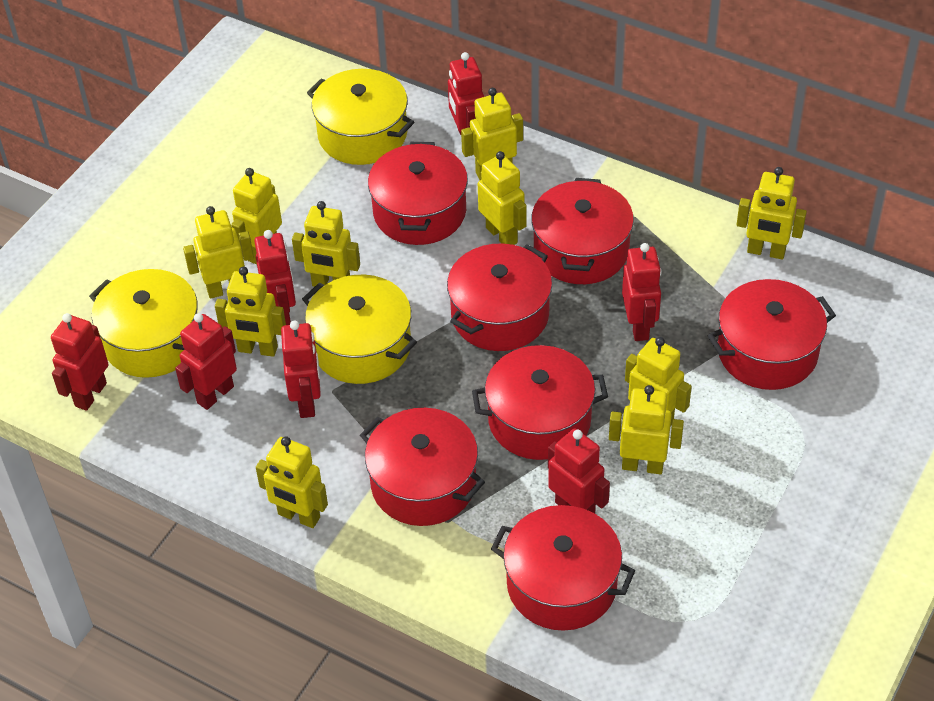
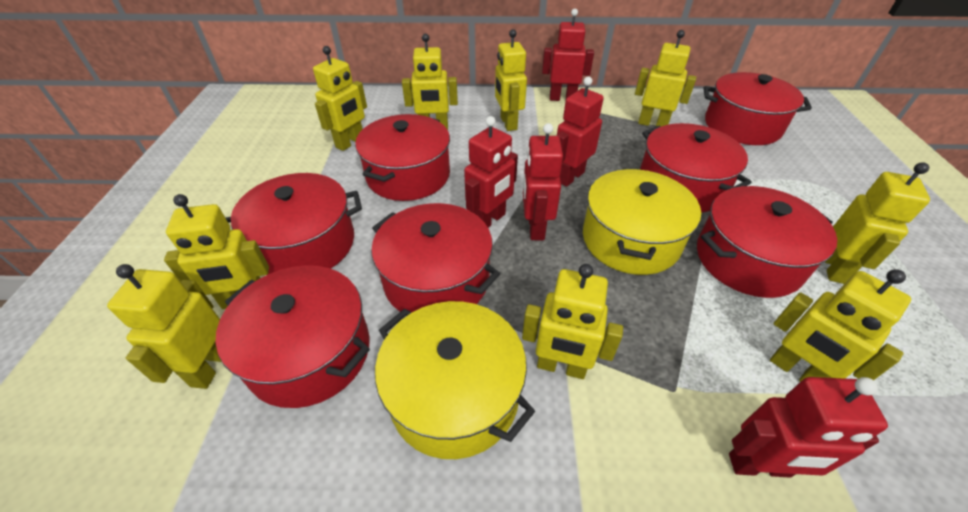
red robot: 7 -> 5
yellow pot: 3 -> 2
yellow robot: 10 -> 9

